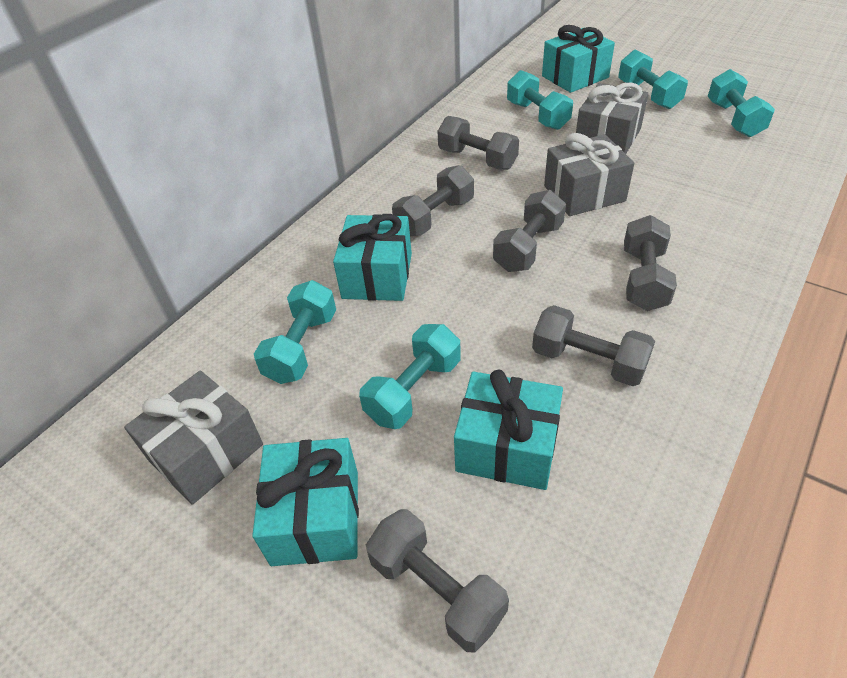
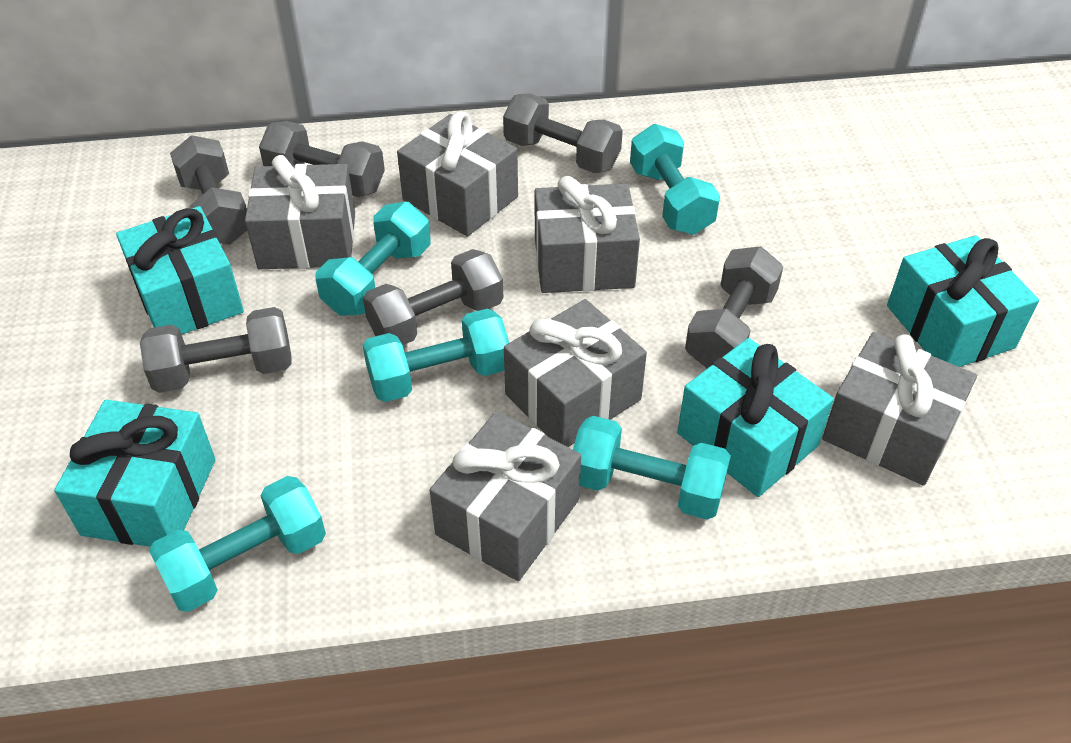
grey gift: 3 -> 6

